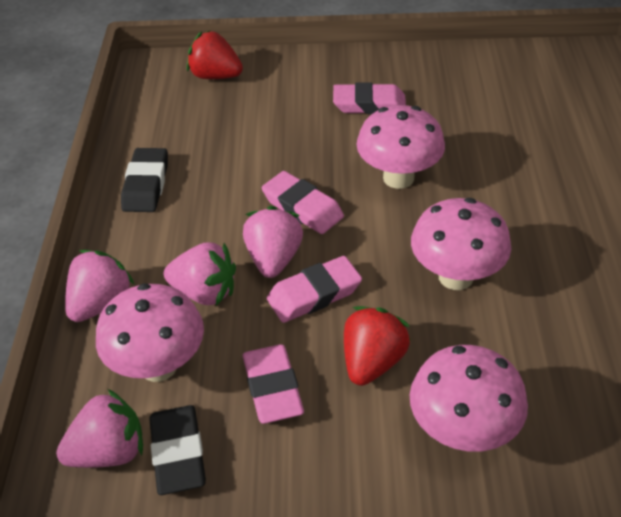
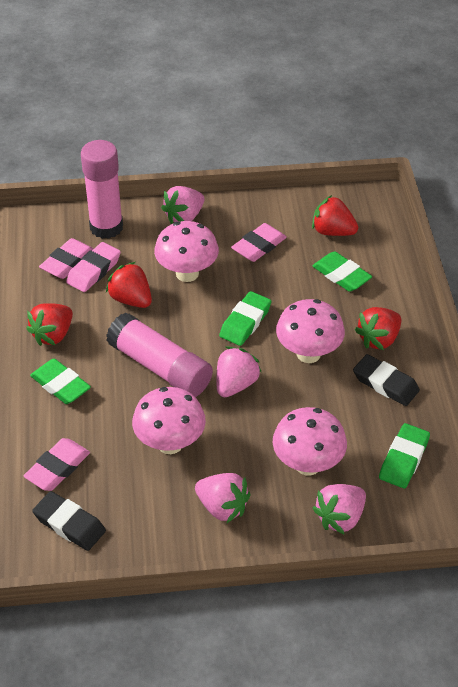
green eraser: 0 -> 4
pink glue stick: 0 -> 2
red strawberry: 2 -> 4

